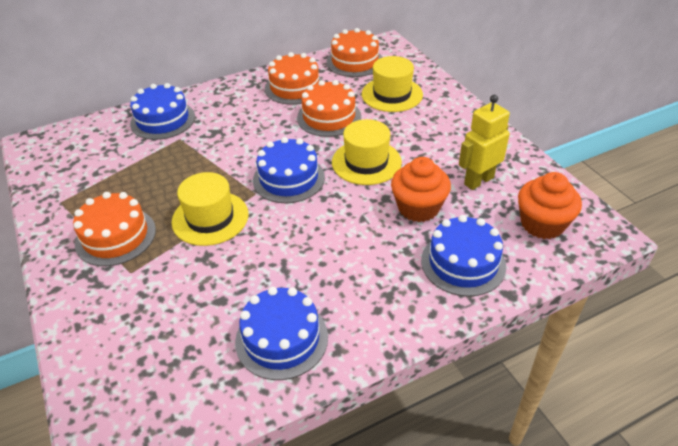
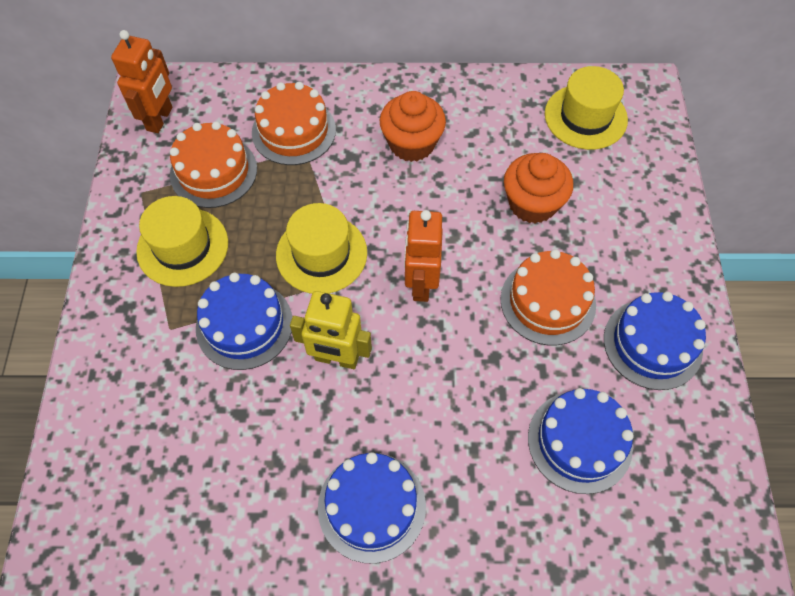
orange cake: 4 -> 3
orange robot: 0 -> 2

